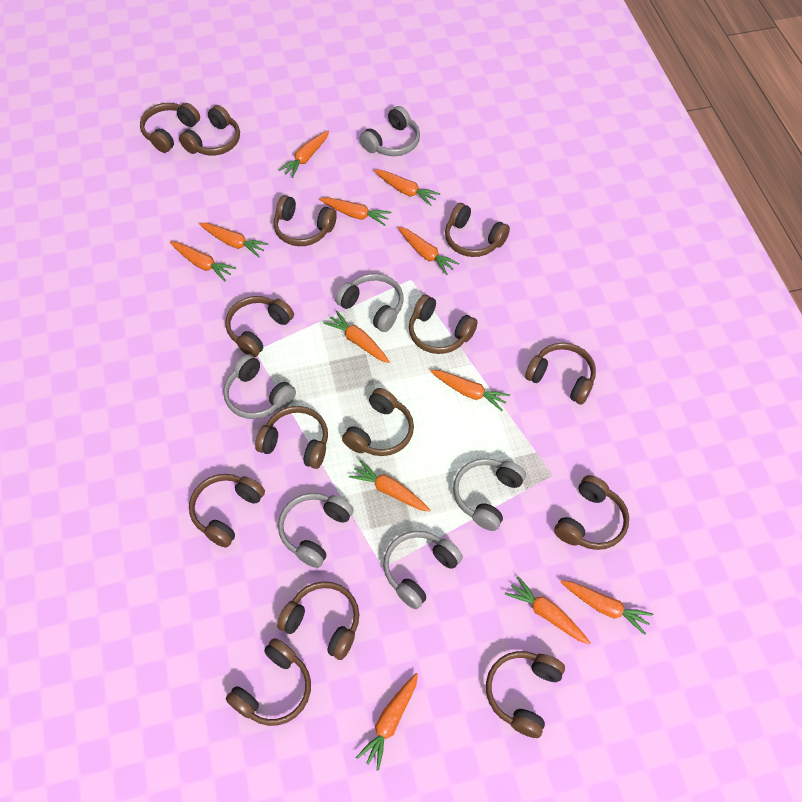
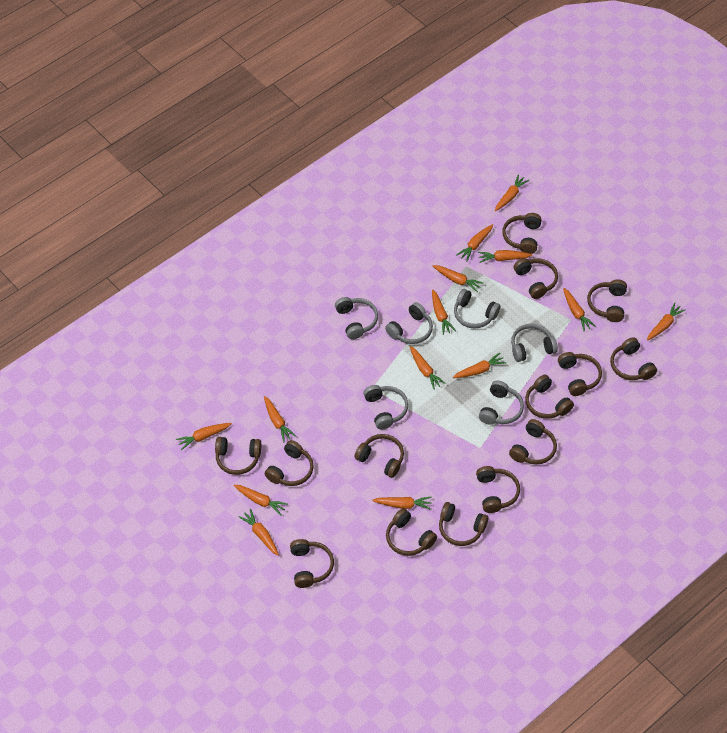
orange carrot: 12 -> 14

